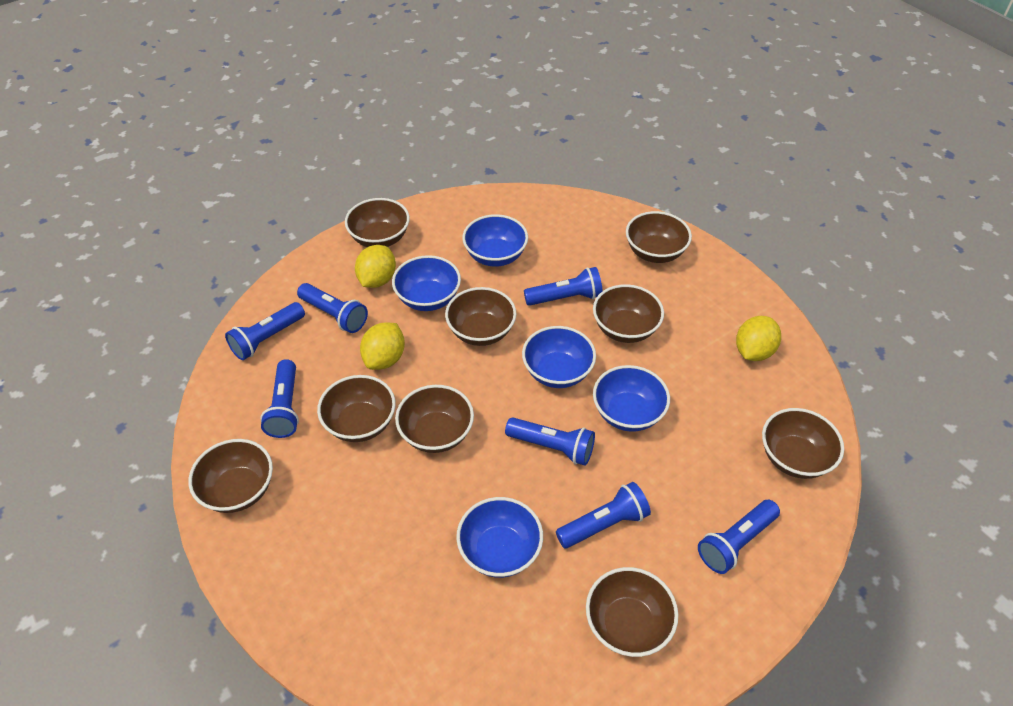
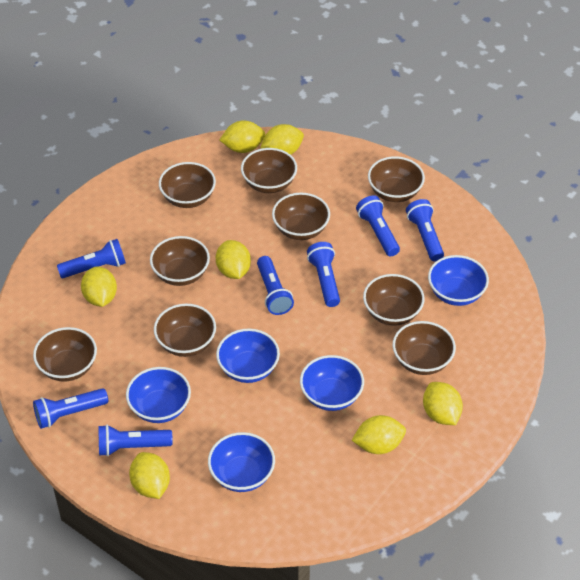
yellow lemon: 3 -> 7

